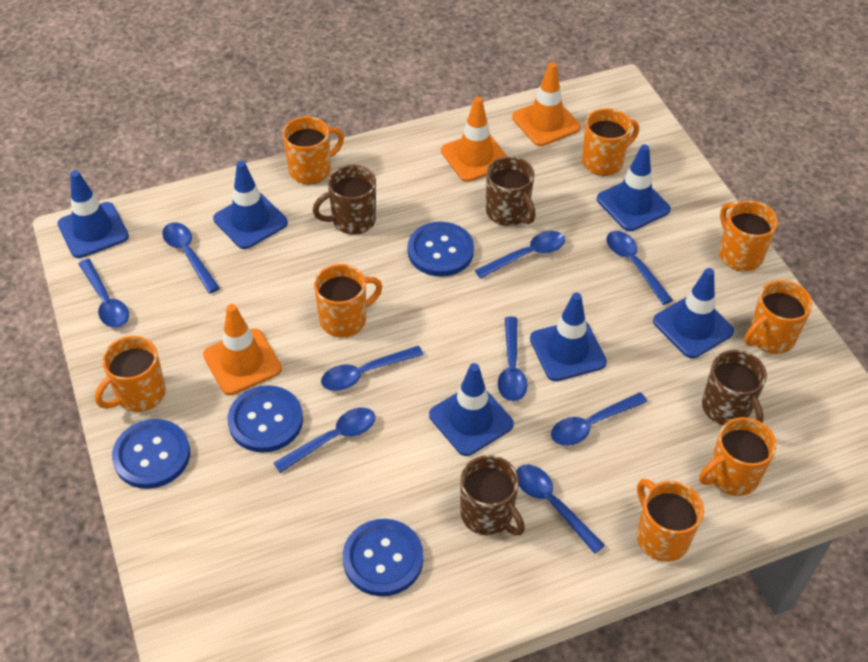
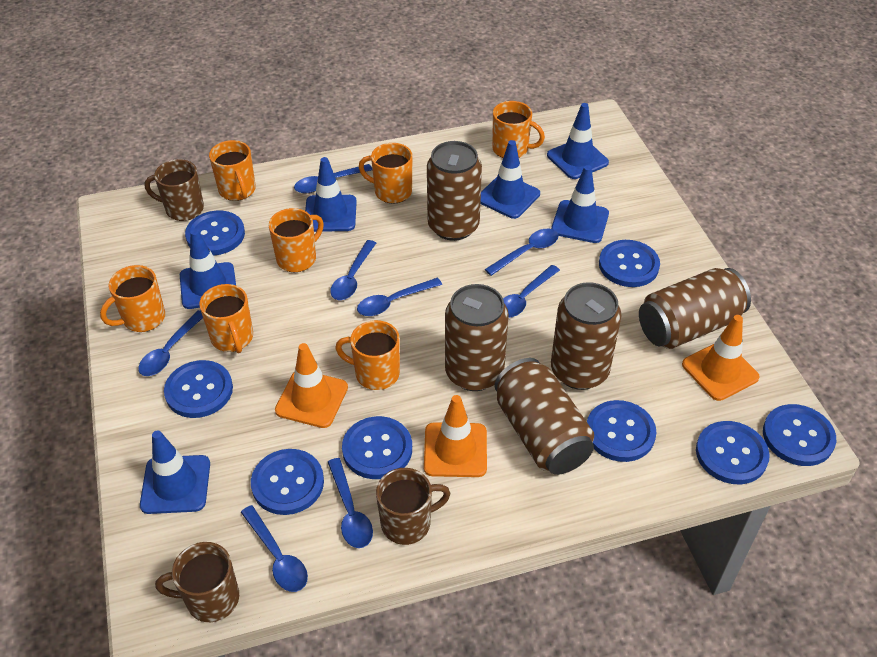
blue button: 4 -> 8
blue spoon: 9 -> 8
brown can: 0 -> 5
brown mug: 4 -> 3
orange mug: 8 -> 7

